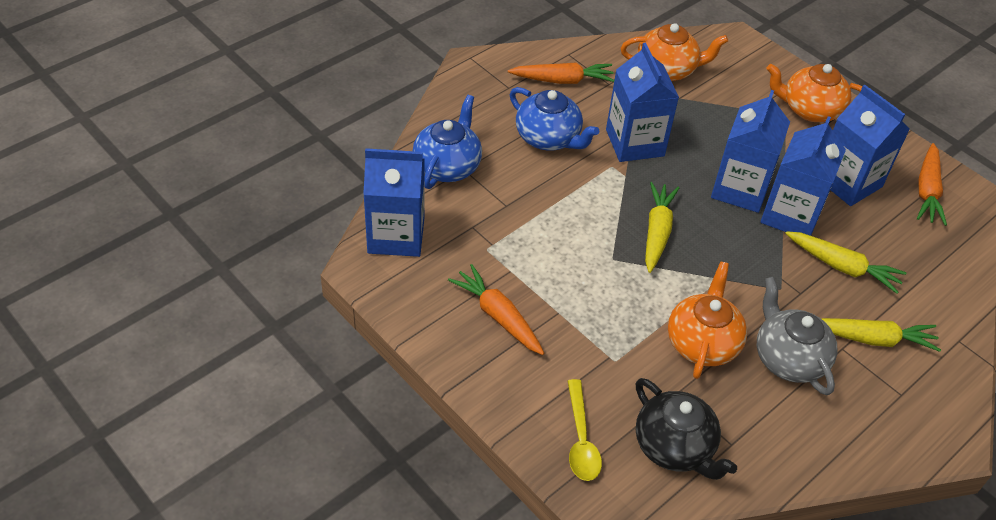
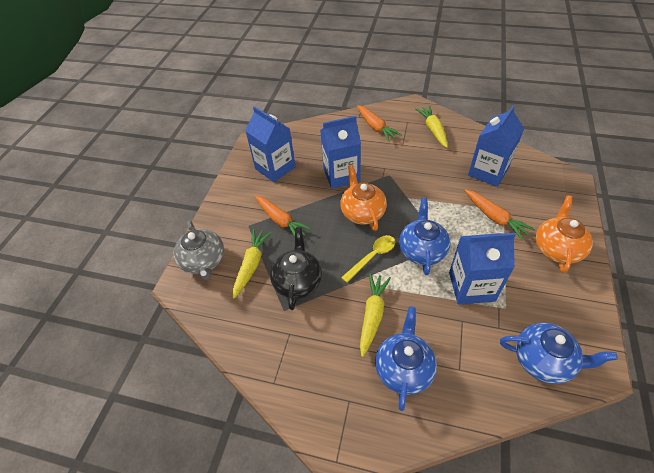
blue carton: 5 -> 4
blue teapot: 2 -> 3
orange teapot: 3 -> 2

